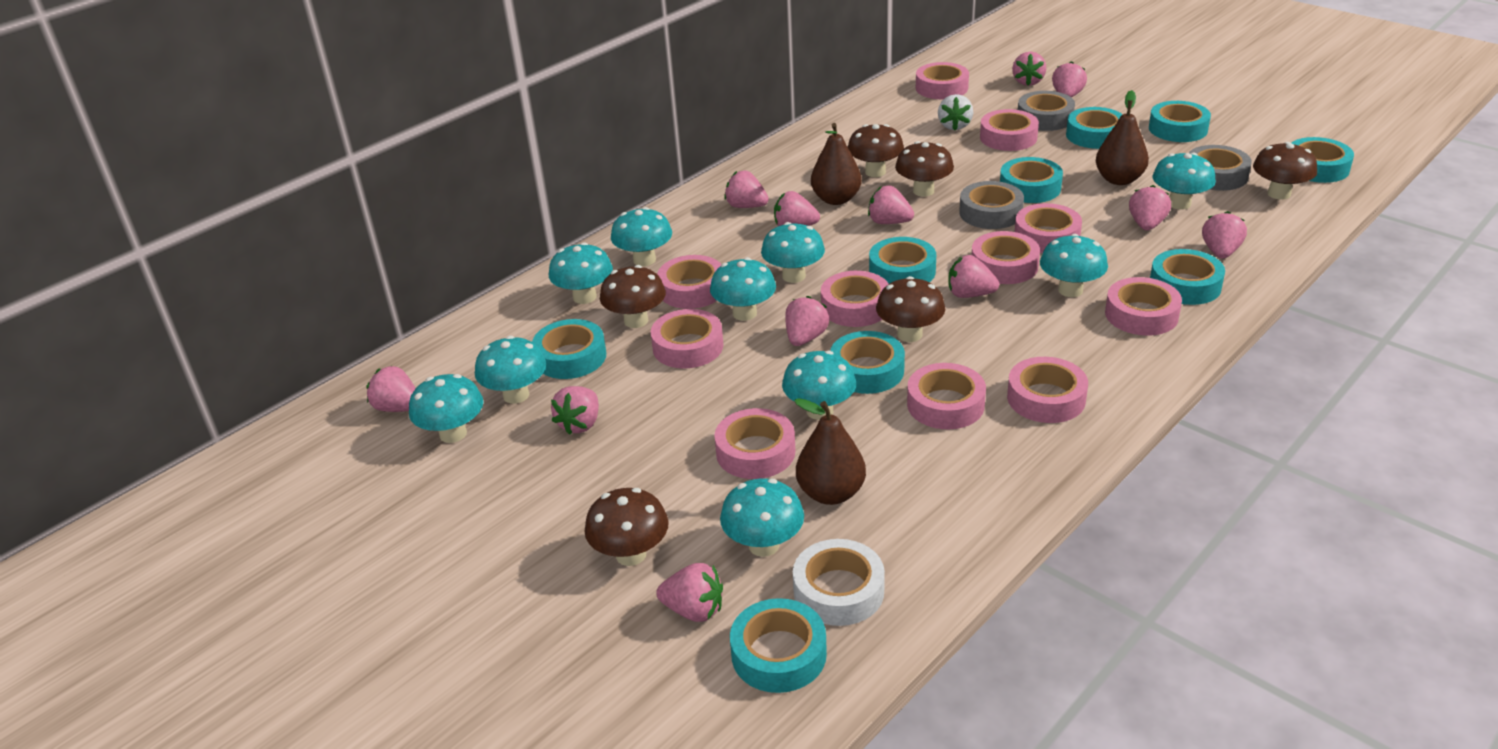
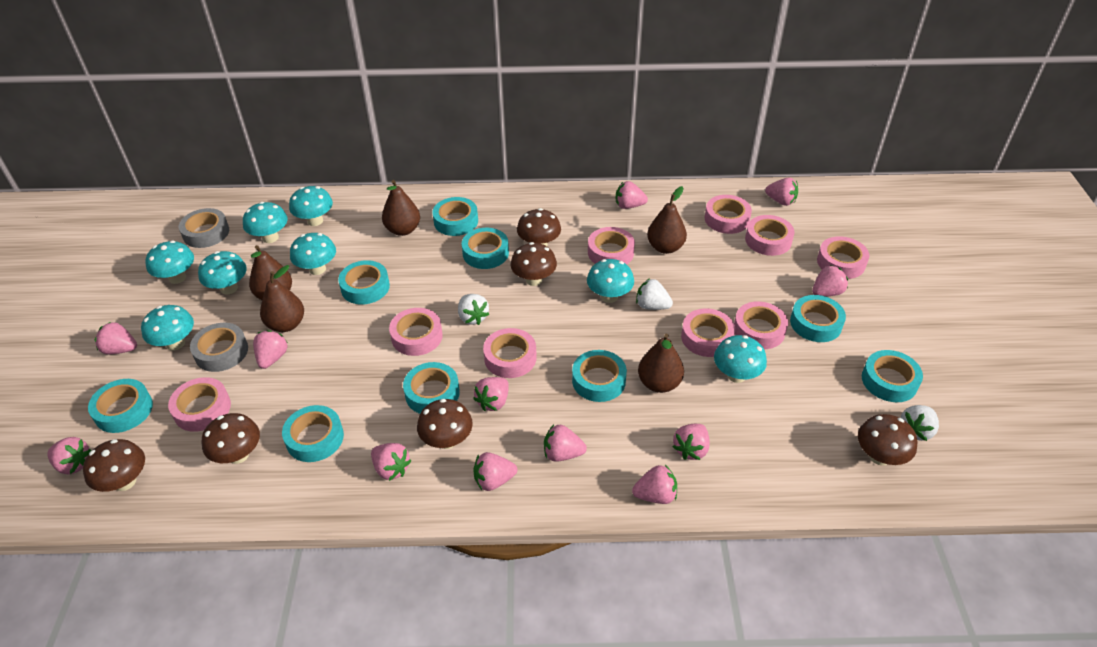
brown pear: 3 -> 5
grey tape: 3 -> 2
pink tape: 11 -> 9
turquoise mushroom: 10 -> 8
white strawberry: 1 -> 3
white tape: 1 -> 0

